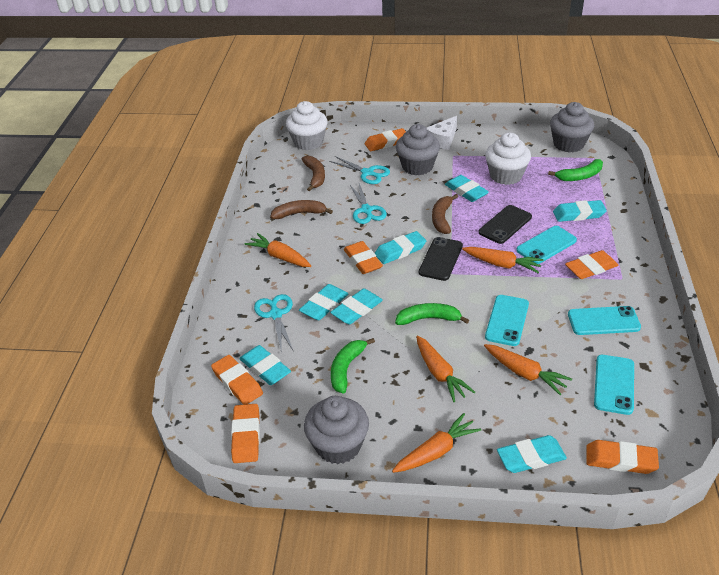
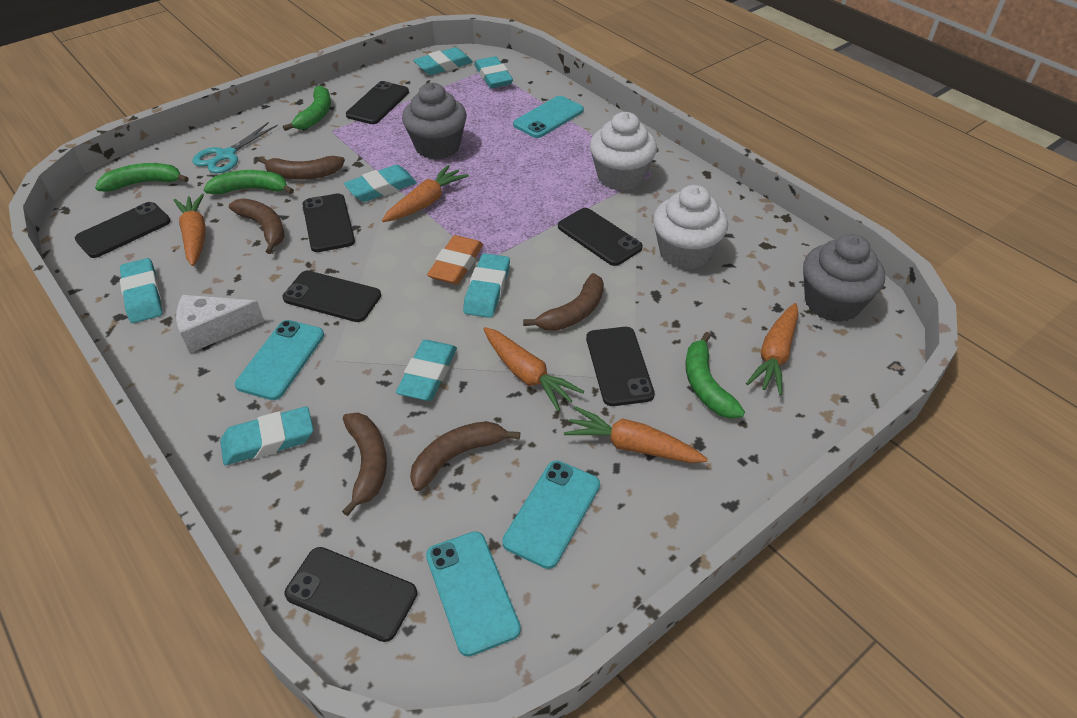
black phone: 2 -> 7
brown banana: 3 -> 5
green banana: 3 -> 4
grey cupcake: 3 -> 2
orange eraser: 6 -> 1
turquoise scissors: 3 -> 1

